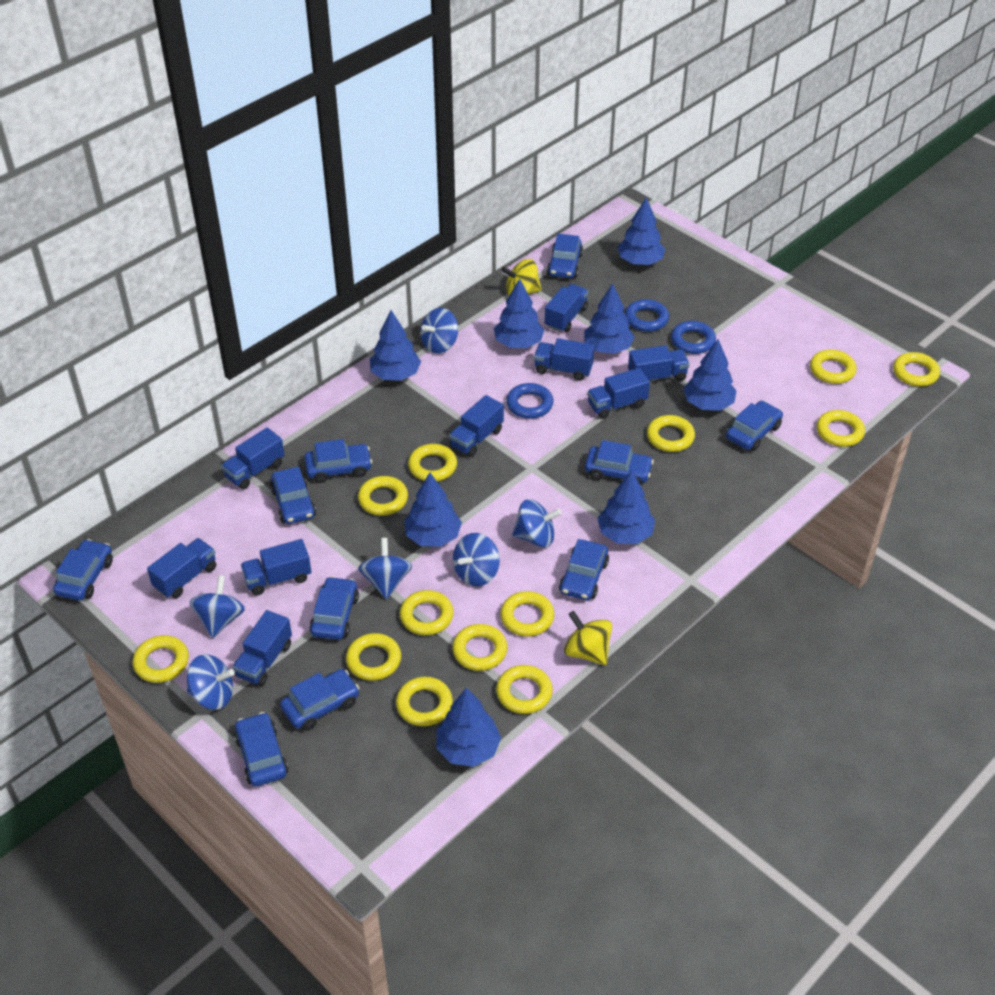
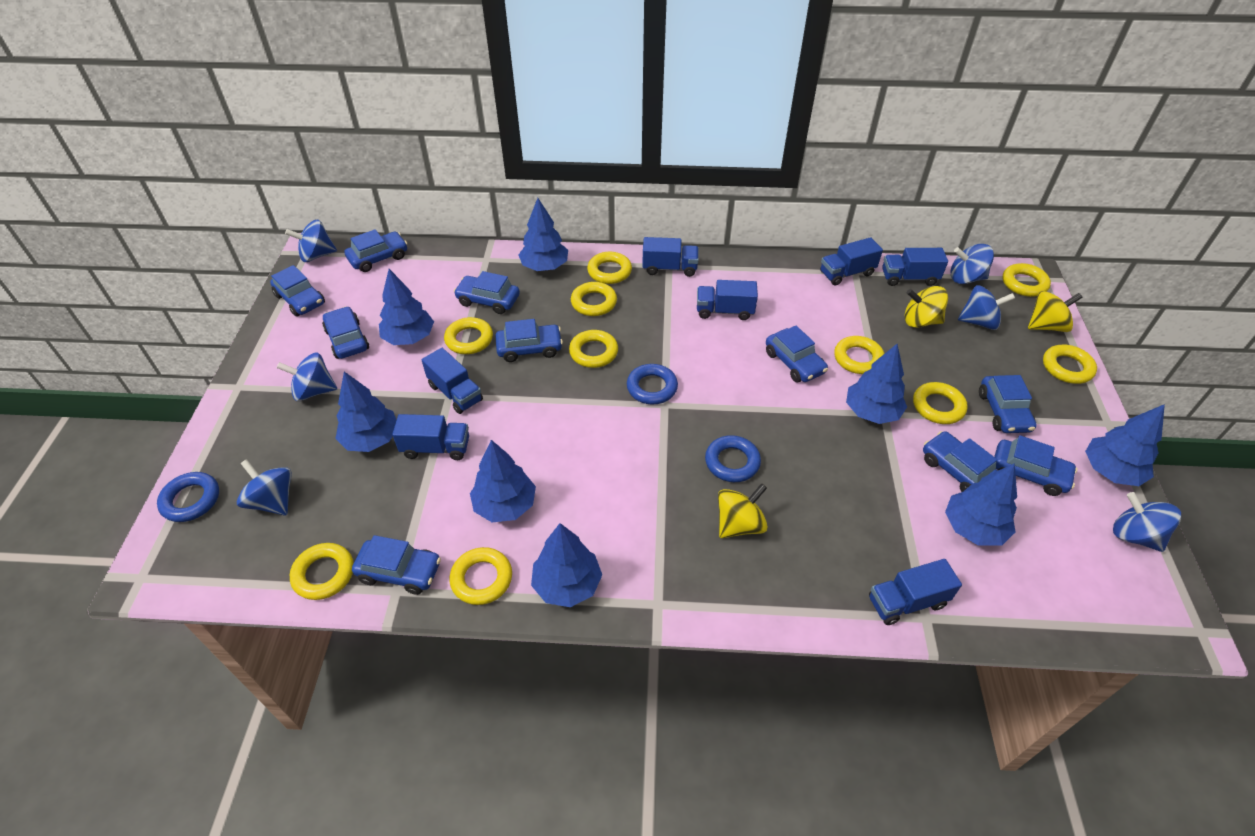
blue truck: 9 -> 7
yellow ring: 13 -> 10
yellow spinning top: 2 -> 3

